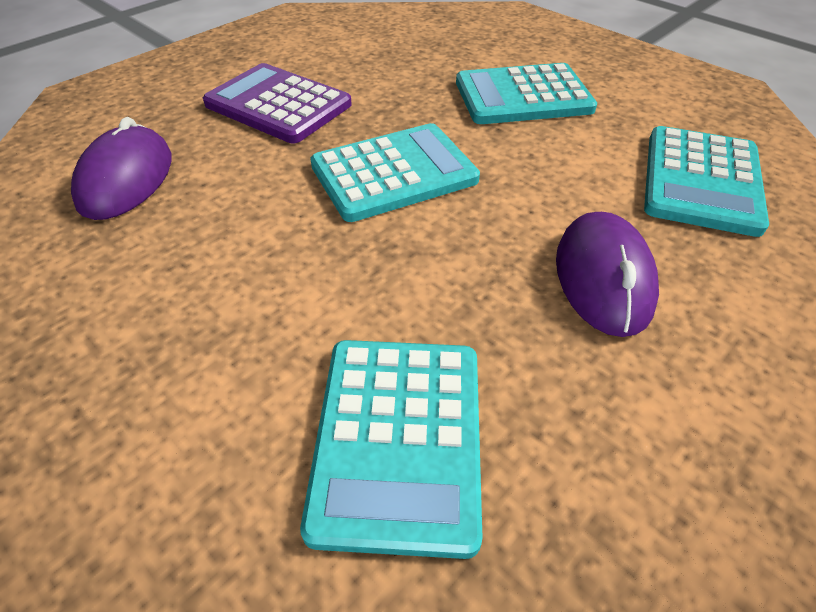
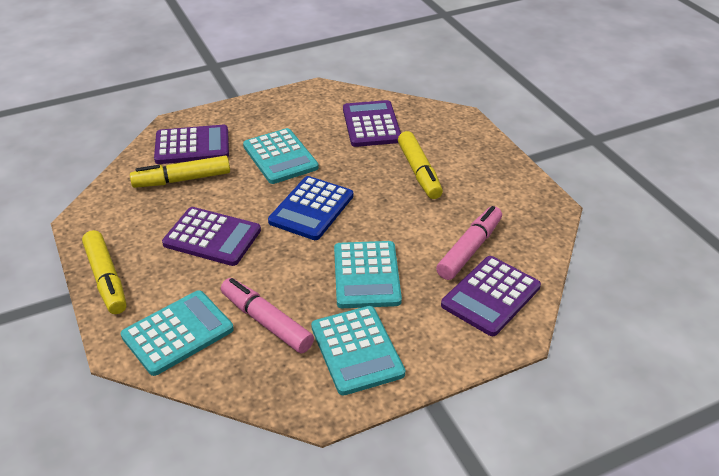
blue calculator: 0 -> 1
pink marker: 0 -> 2
purple calculator: 1 -> 4
purple mouse: 2 -> 0
yellow marker: 0 -> 3

